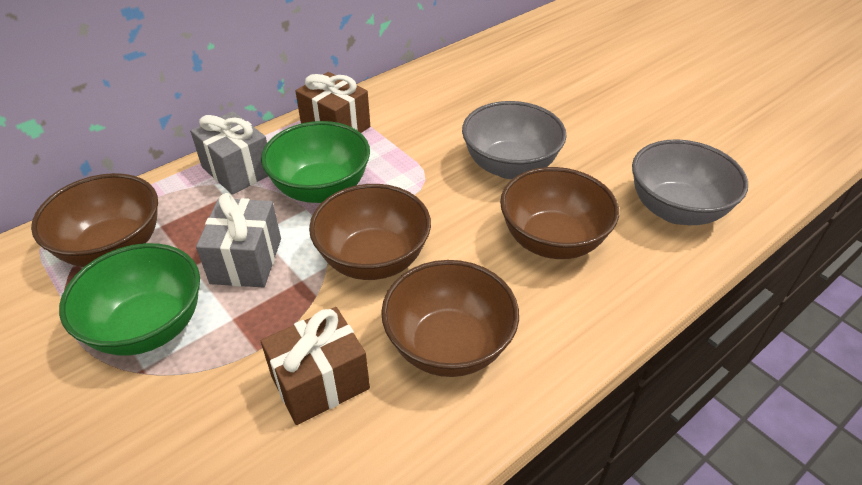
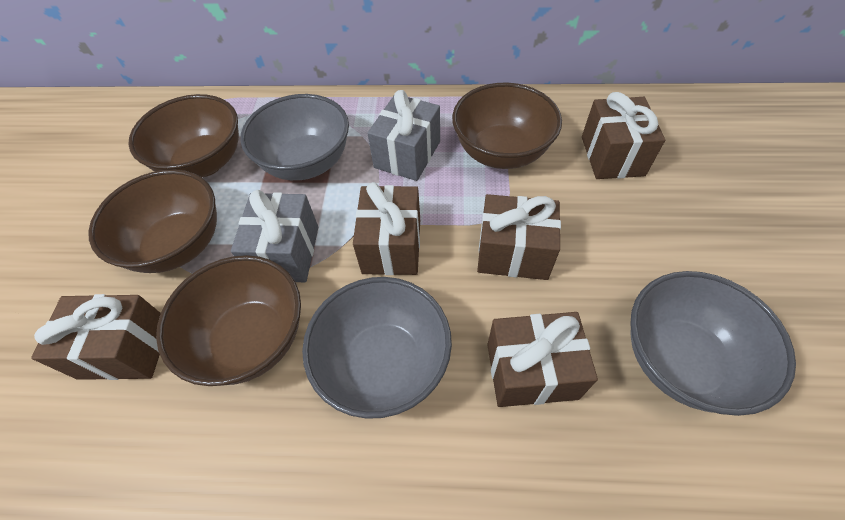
brown gift: 2 -> 5
green bowl: 2 -> 0
grey bowl: 2 -> 3

